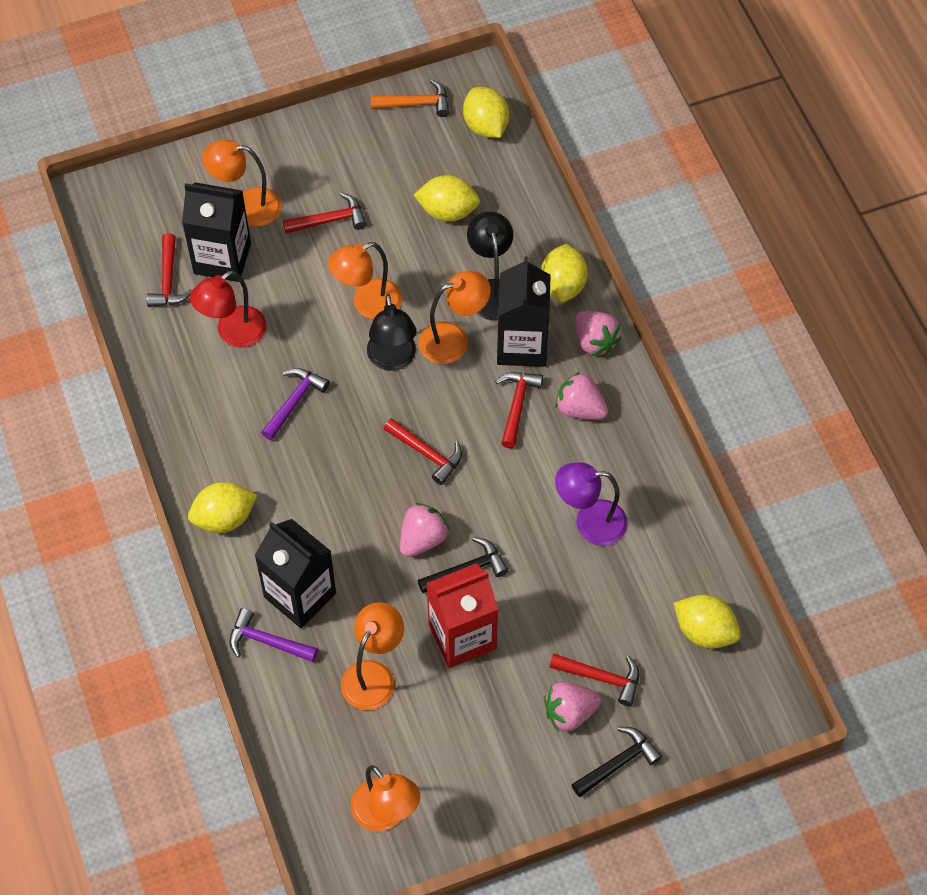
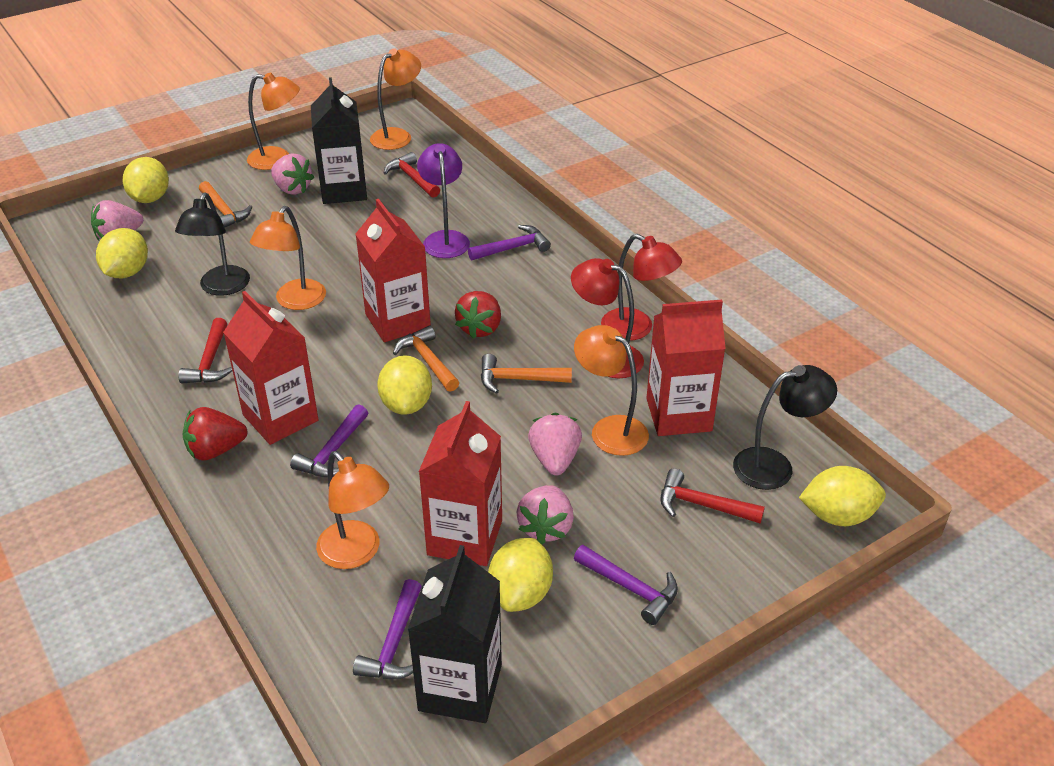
black carton: 3 -> 2
black hammer: 2 -> 0
orange hammer: 1 -> 3
purple hammer: 2 -> 4
red carton: 1 -> 4
red hammer: 5 -> 3
red lamp: 1 -> 2
red strawberry: 0 -> 2

